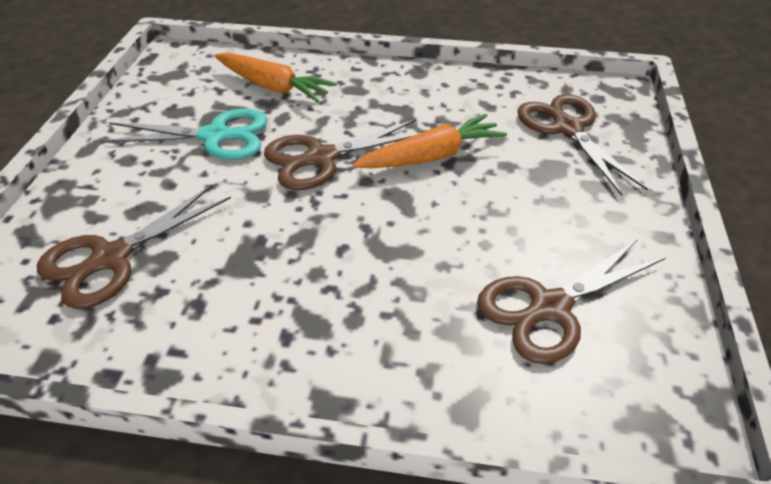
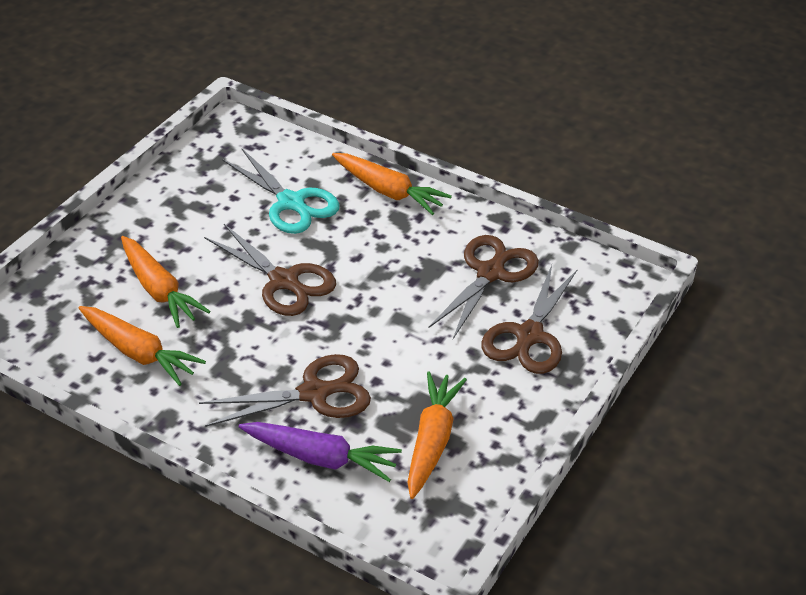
orange carrot: 2 -> 4
purple carrot: 0 -> 1

